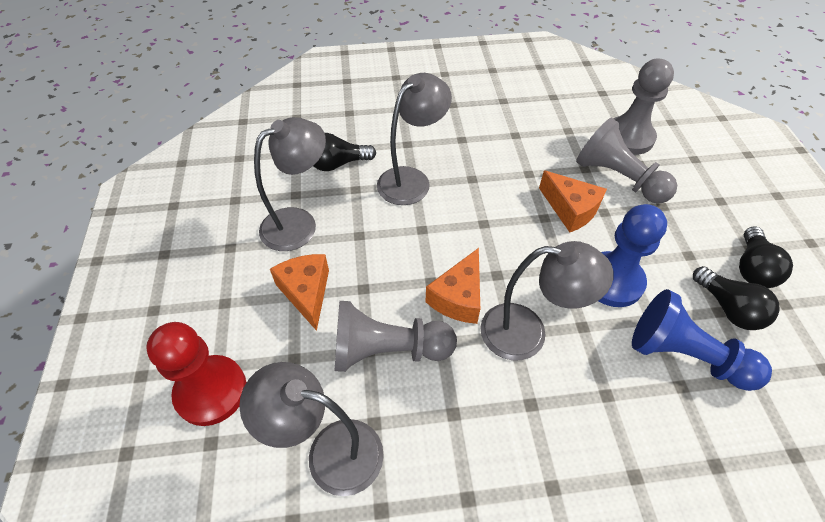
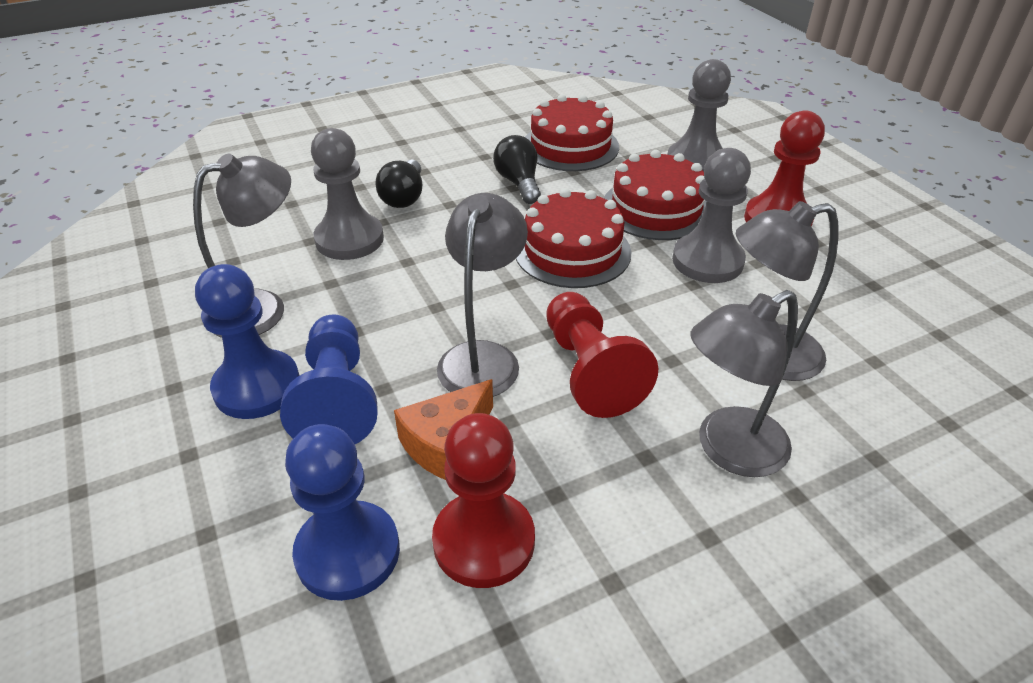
black light bulb: 3 -> 2
blue pawn: 2 -> 3
orange cheese: 3 -> 1
red cake: 0 -> 3
red pawn: 1 -> 3

